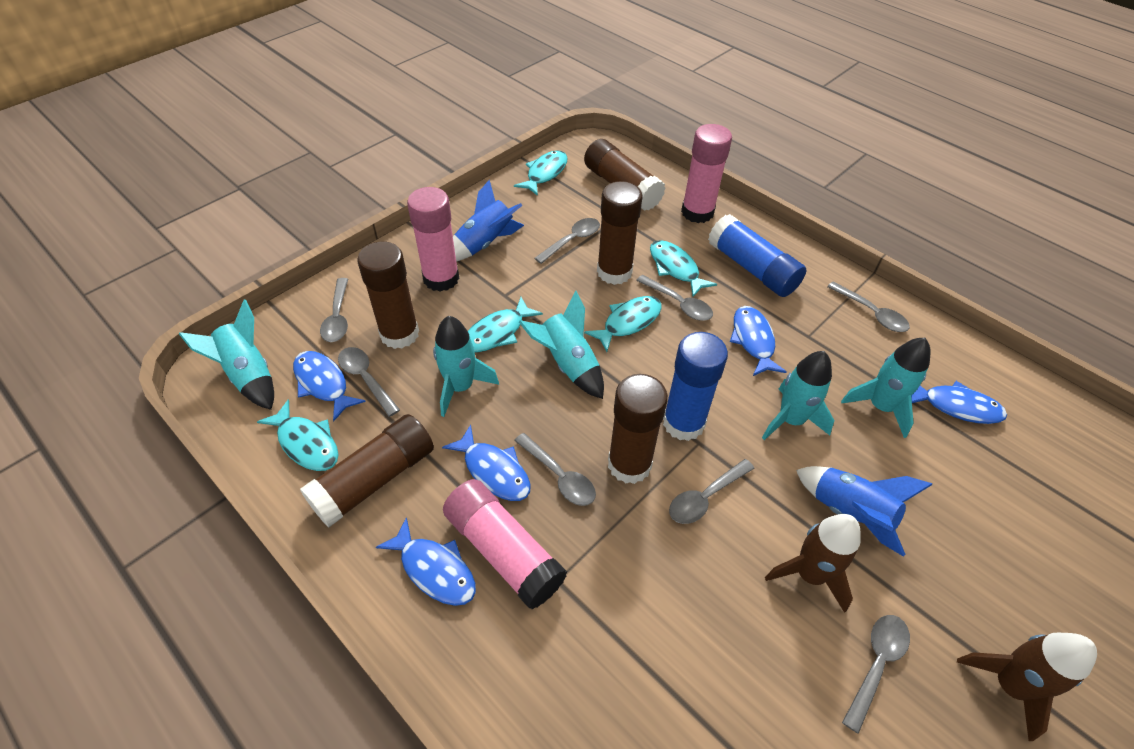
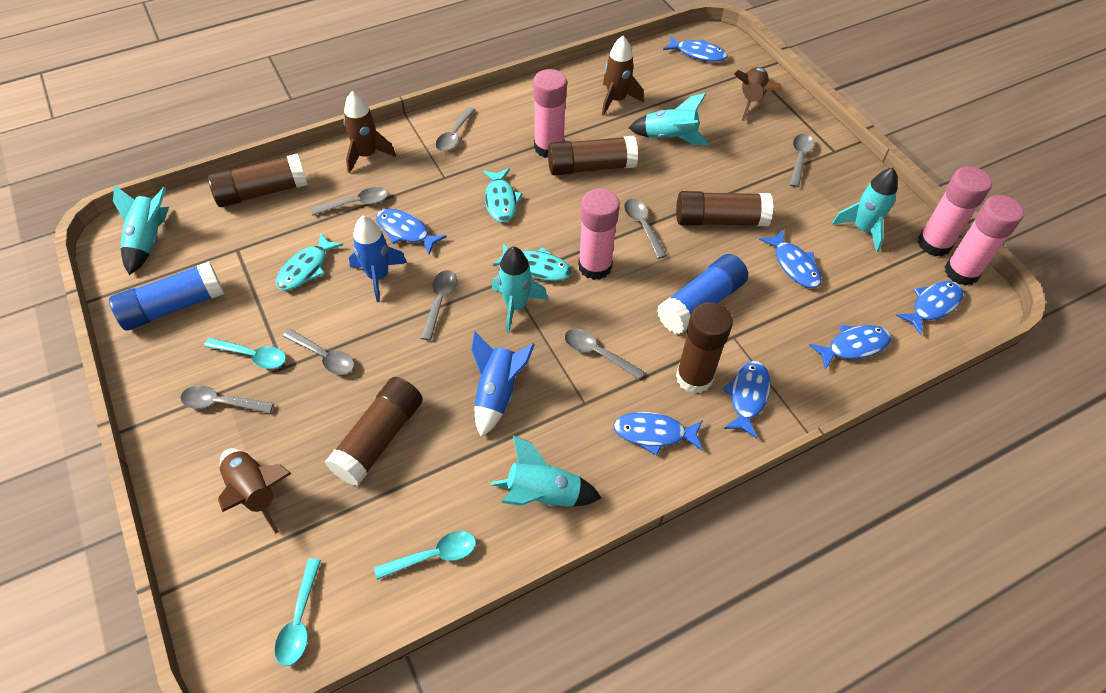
blue fish: 5 -> 7
brown rocket: 2 -> 4
pink glue stick: 3 -> 4
turquoise fish: 5 -> 3
turquoise spoon: 0 -> 3

